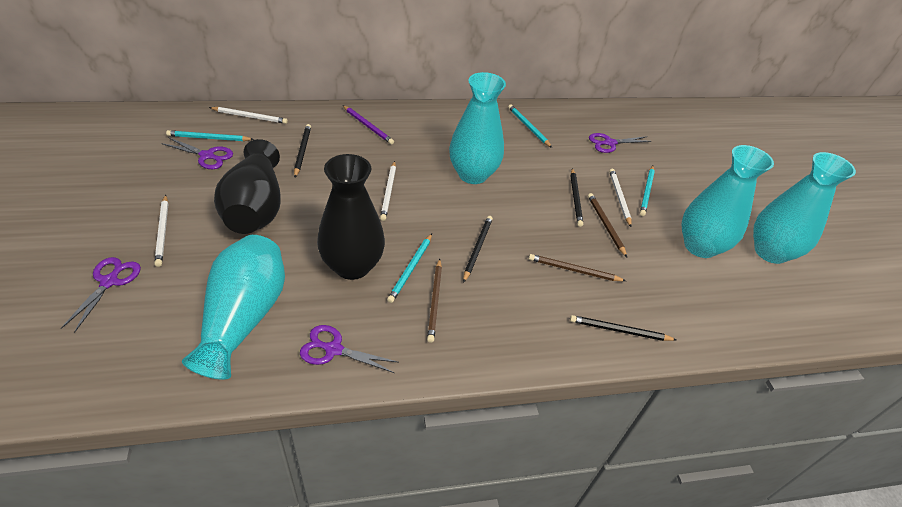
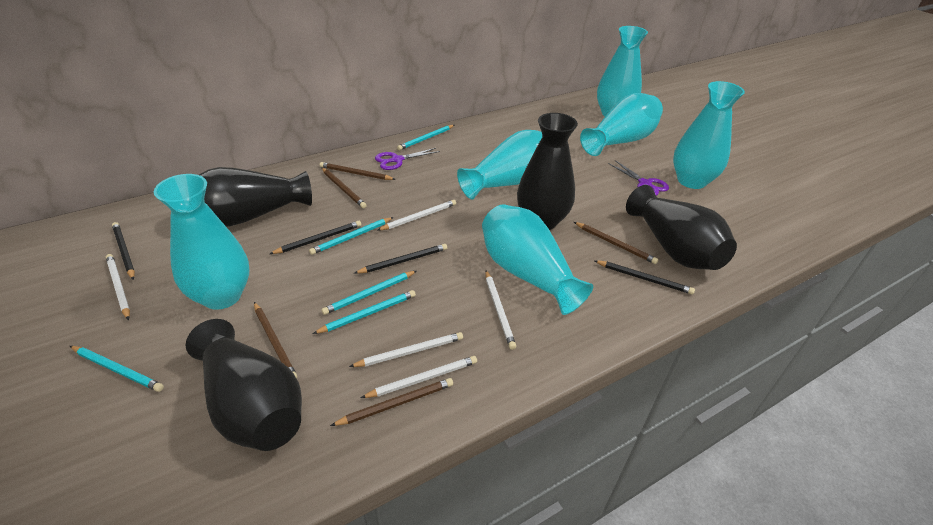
black vase: 2 -> 4
brown pencil: 3 -> 5
purple pencil: 1 -> 0
purple scissors: 4 -> 2
turquoise pencil: 4 -> 5
turquoise vase: 4 -> 6
white pencil: 4 -> 5

